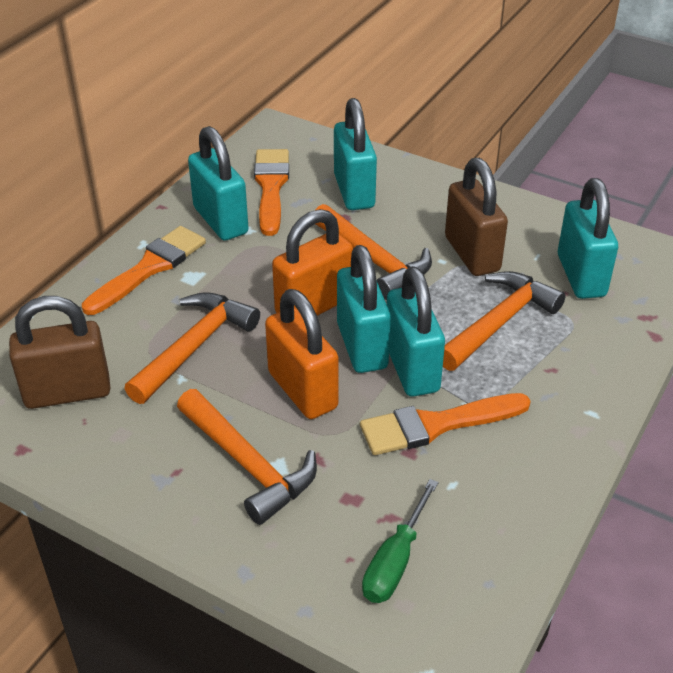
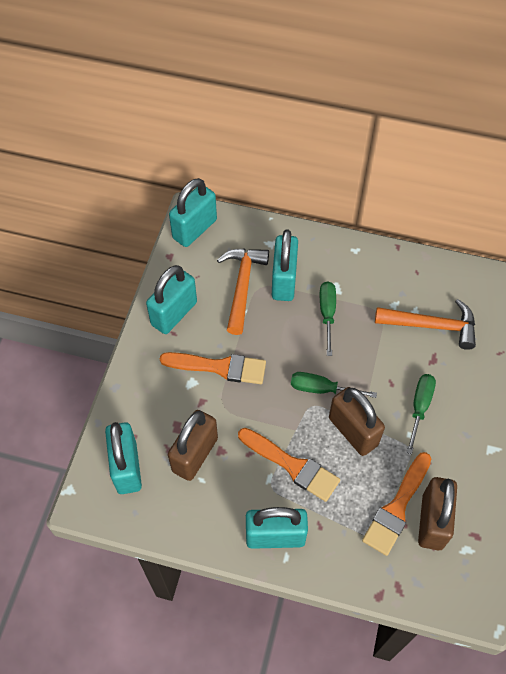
brown padlock: 2 -> 3
green screwdriver: 1 -> 3
orange hammer: 4 -> 2
orange padlock: 2 -> 0

